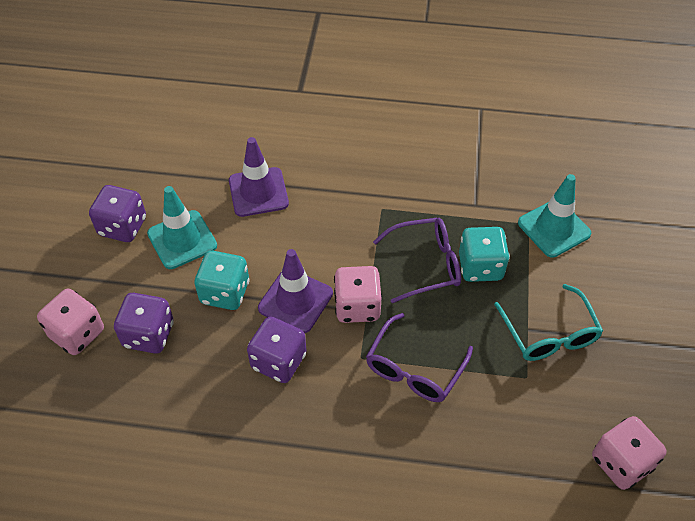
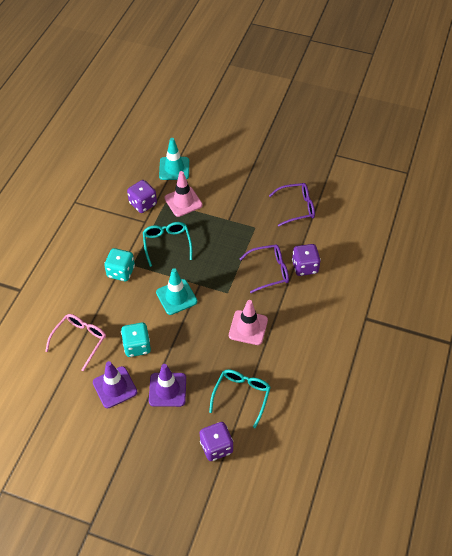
pink dice: 3 -> 0
pink glasses: 0 -> 1
pink traffic cone: 0 -> 2
turquoise glasses: 1 -> 2

